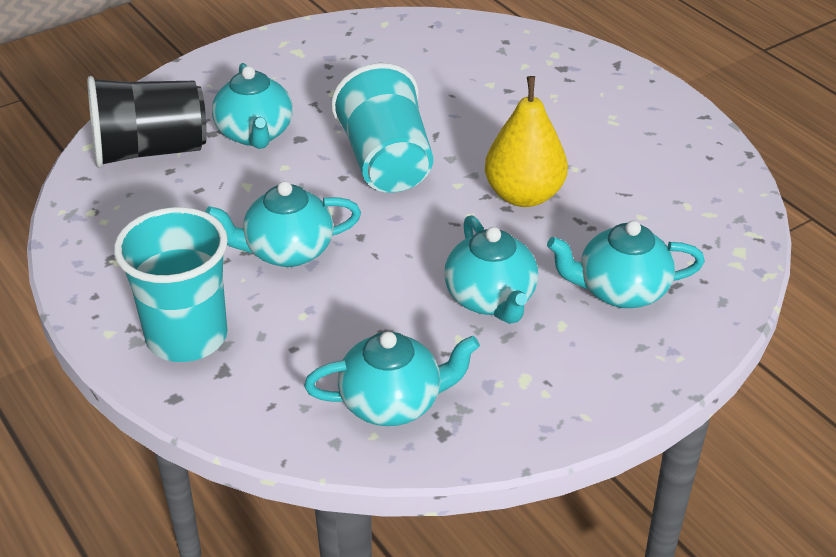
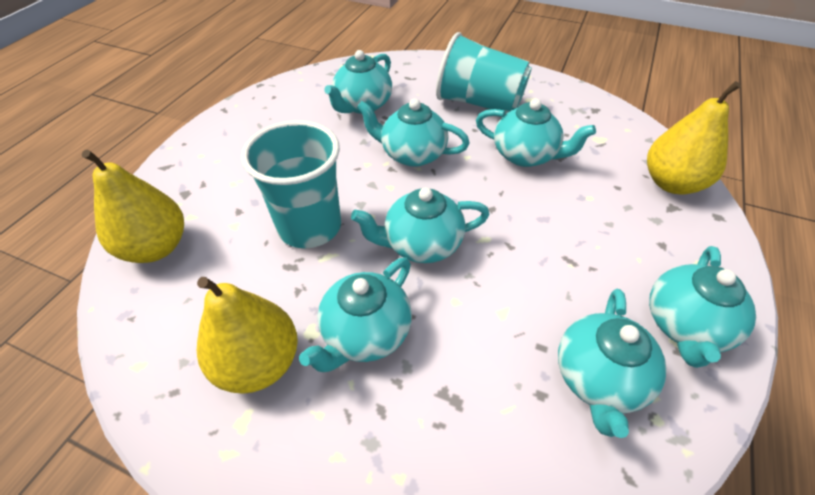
black cup: 1 -> 0
turquoise teapot: 5 -> 7
yellow pear: 1 -> 3

